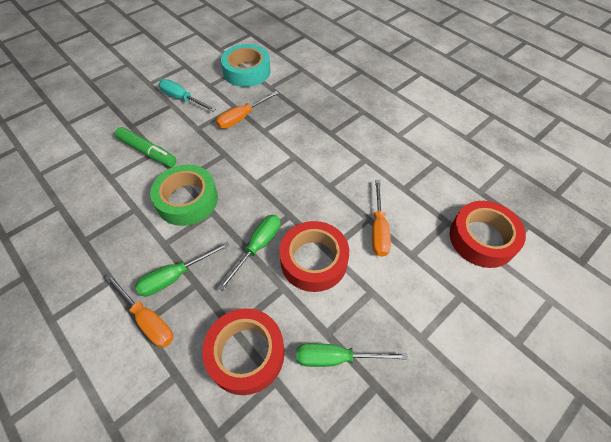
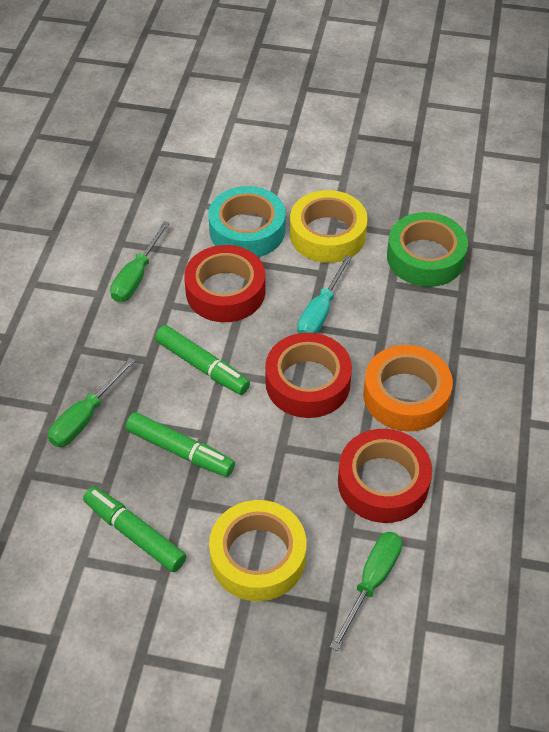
green marker: 1 -> 3
orange screwdriver: 3 -> 0
orange tape: 0 -> 1
yellow tape: 0 -> 2

